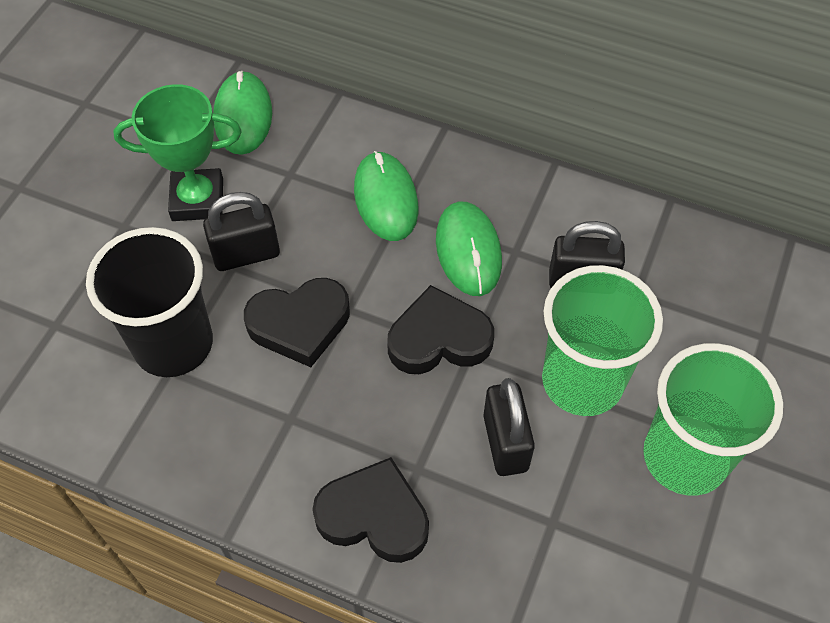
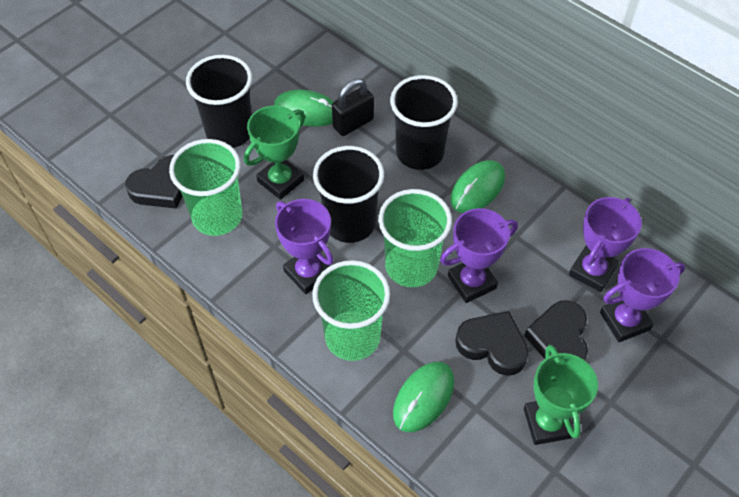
black cup: 1 -> 3
black padlock: 3 -> 1
green cup: 2 -> 3
green trophy: 1 -> 2
purple trophy: 0 -> 4

